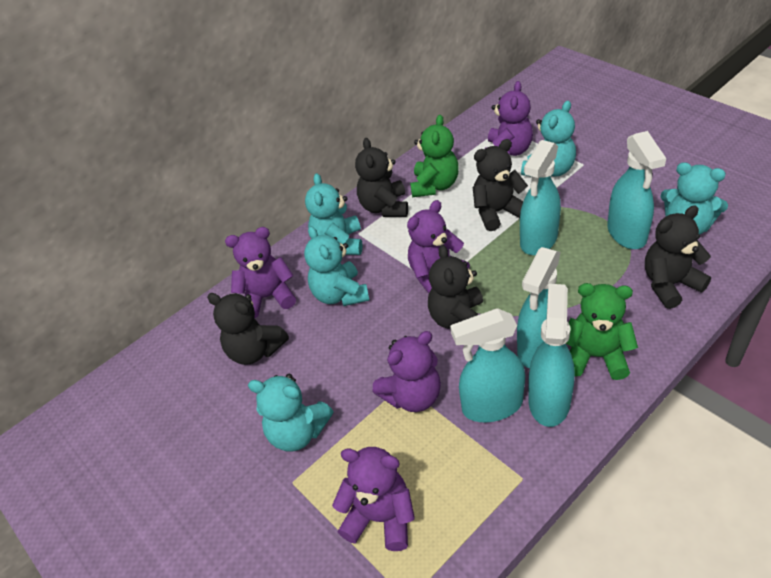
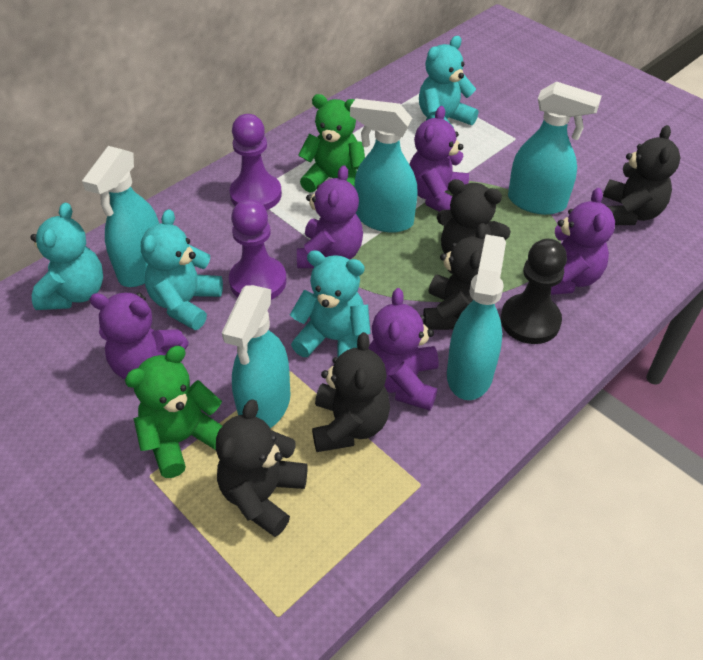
black pawn: 0 -> 1
purple pawn: 0 -> 2
turquoise teddy bear: 5 -> 4

